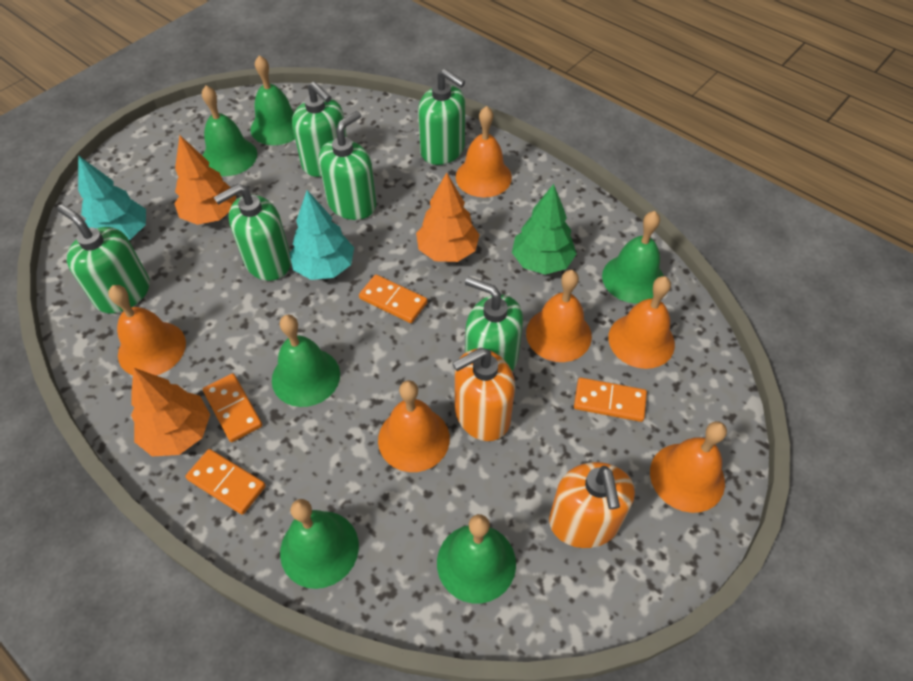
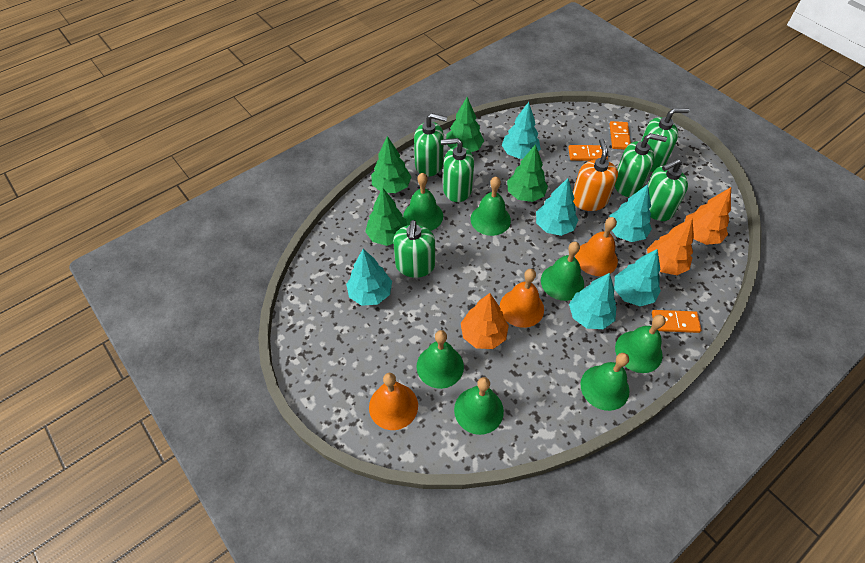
green bell: 6 -> 7
green tree: 1 -> 4
orange bell: 6 -> 3
orange domino: 4 -> 3
orange soap dispenser: 2 -> 1
turquoise tree: 2 -> 6

